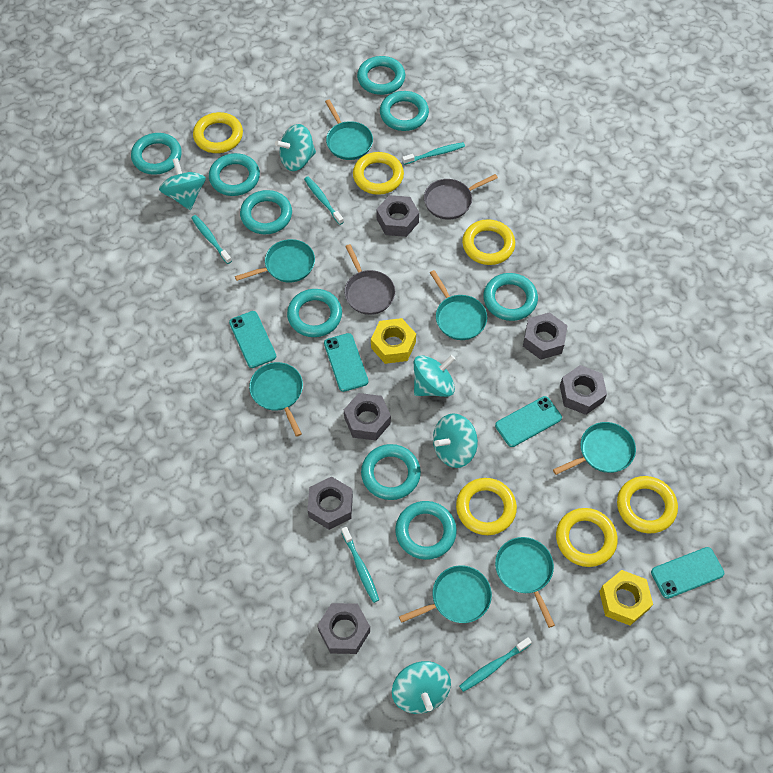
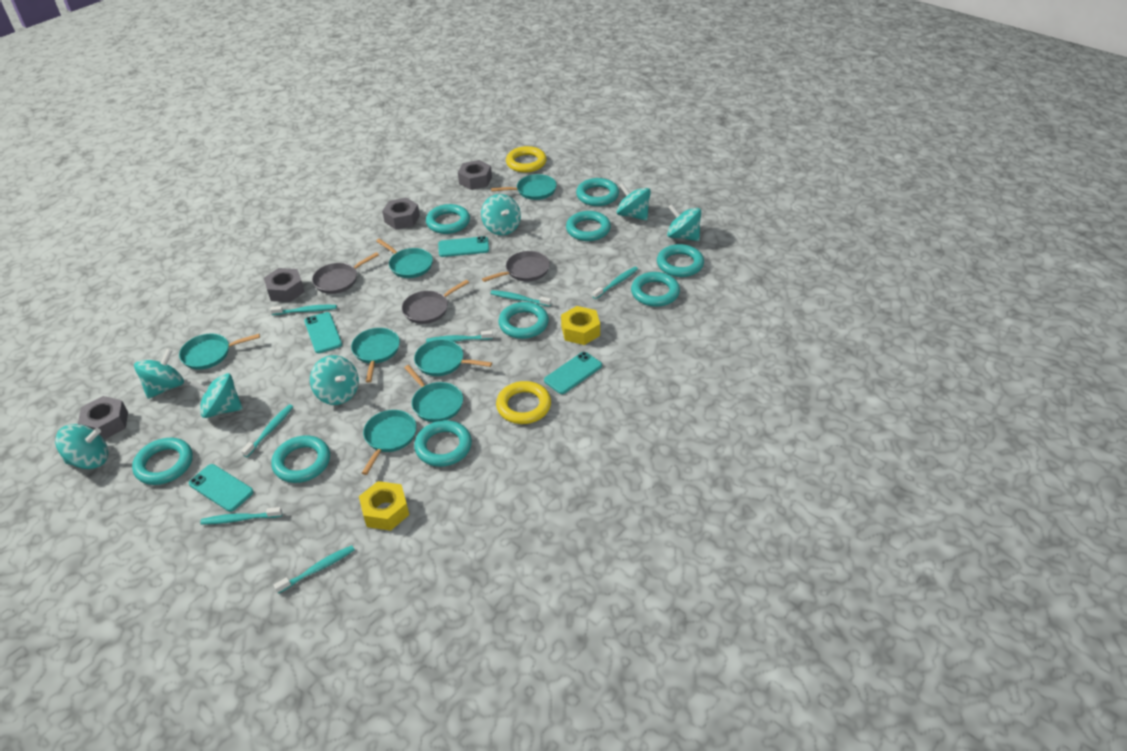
grey nut: 6 -> 4
grey pan: 2 -> 3
turquoise spinning top: 5 -> 7
turquoise toothbrush: 5 -> 7
yellow ring: 6 -> 2

